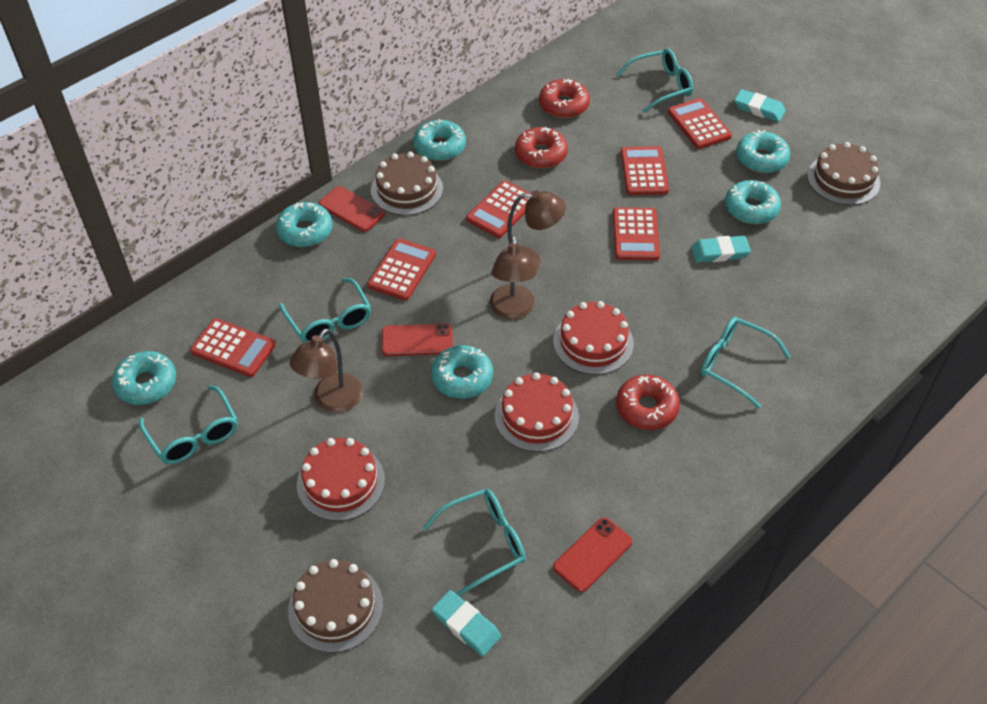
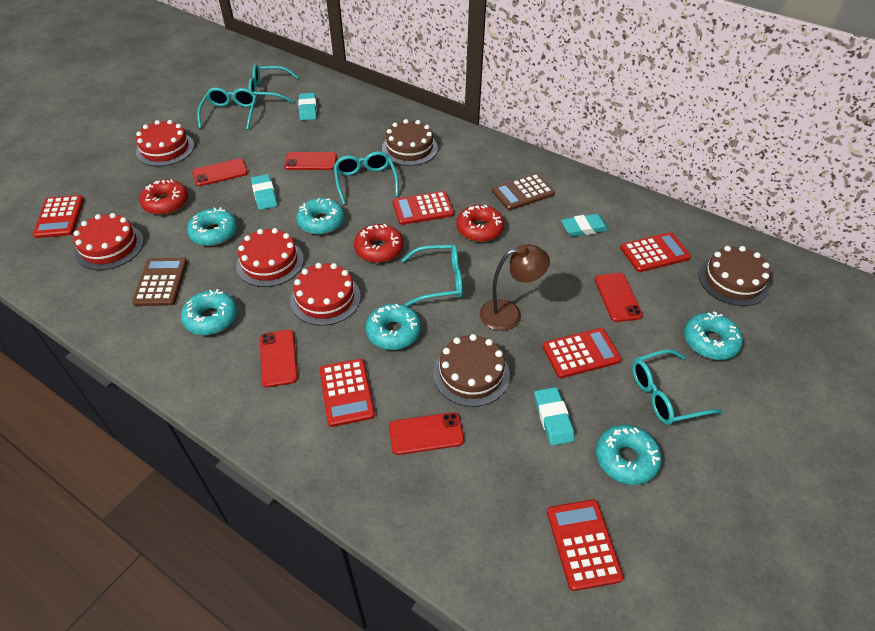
brown calculator: 0 -> 2
brown lamp: 3 -> 1
red cake: 3 -> 4
red phone: 3 -> 5
turquoise eraser: 3 -> 4

